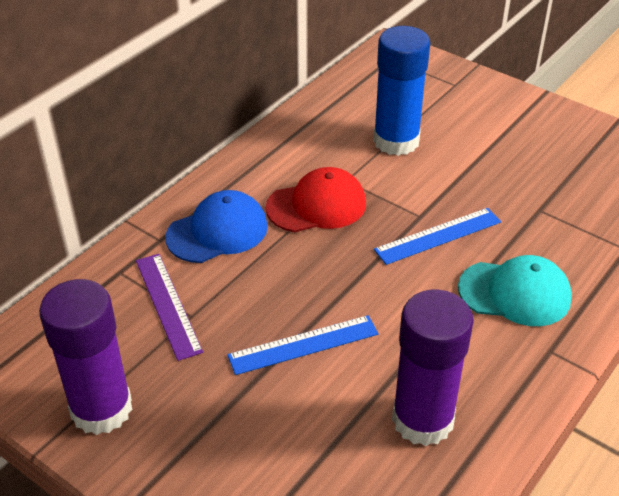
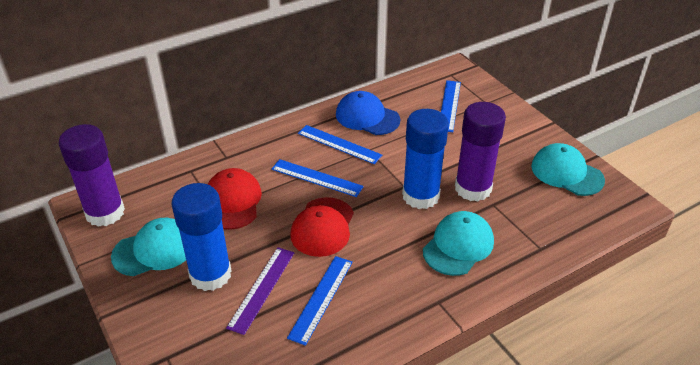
blue glue stick: 1 -> 2
blue ruler: 2 -> 4
red cap: 1 -> 2
turquoise cap: 1 -> 3

